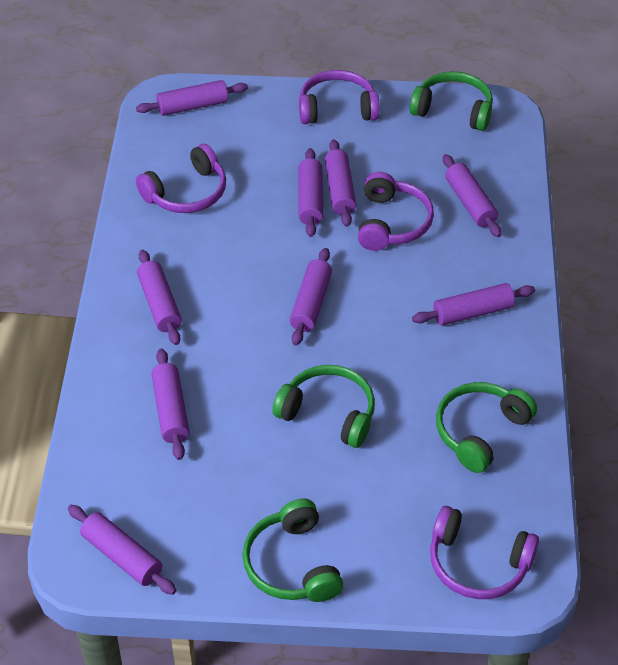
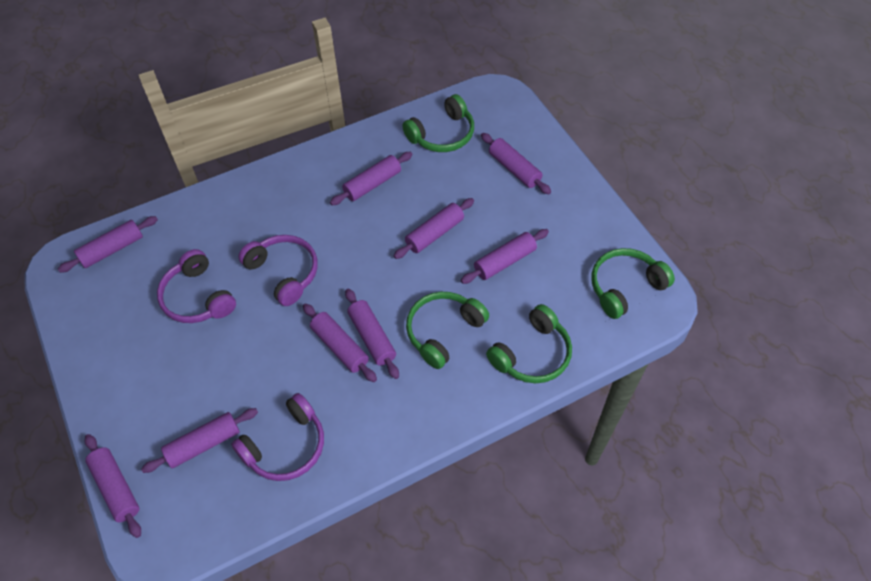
purple headphones: 4 -> 3

